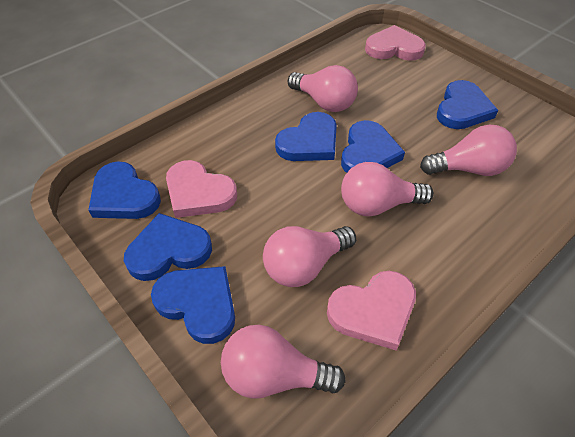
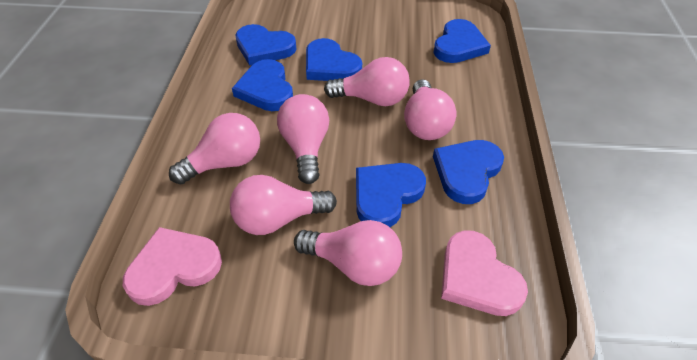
pink heart: 3 -> 2
pink light bulb: 5 -> 6

